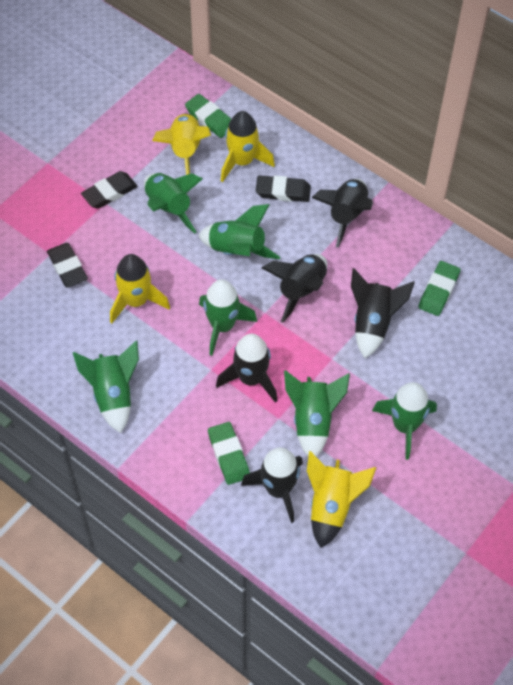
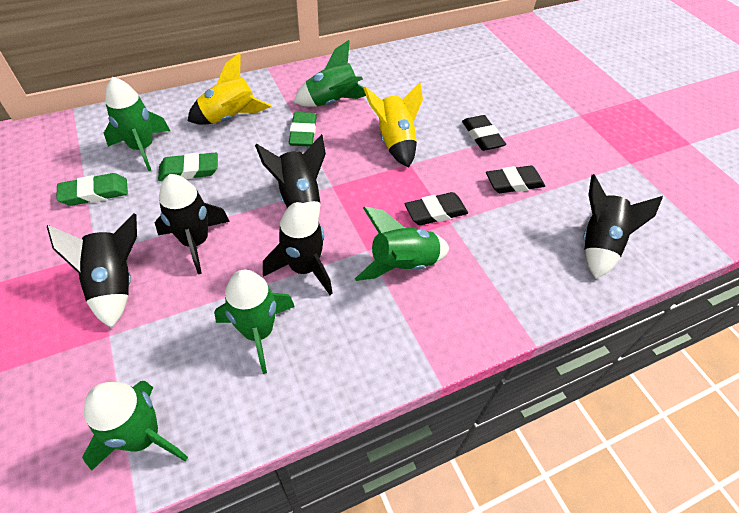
green rocket: 6 -> 5
yellow rocket: 4 -> 2

